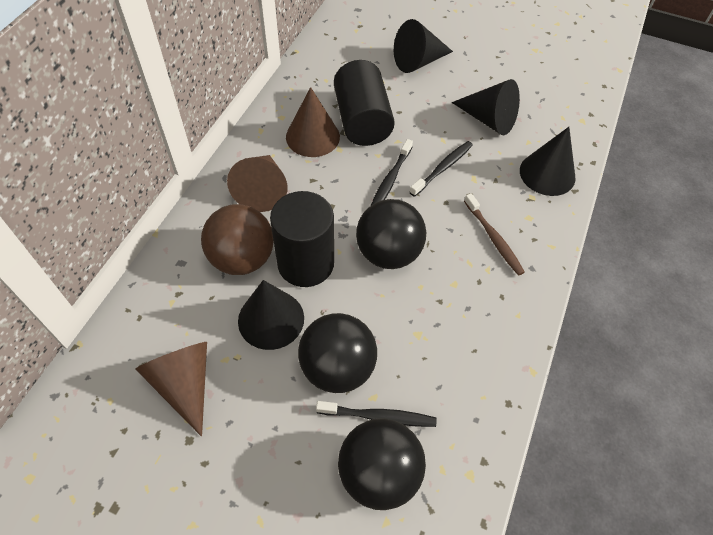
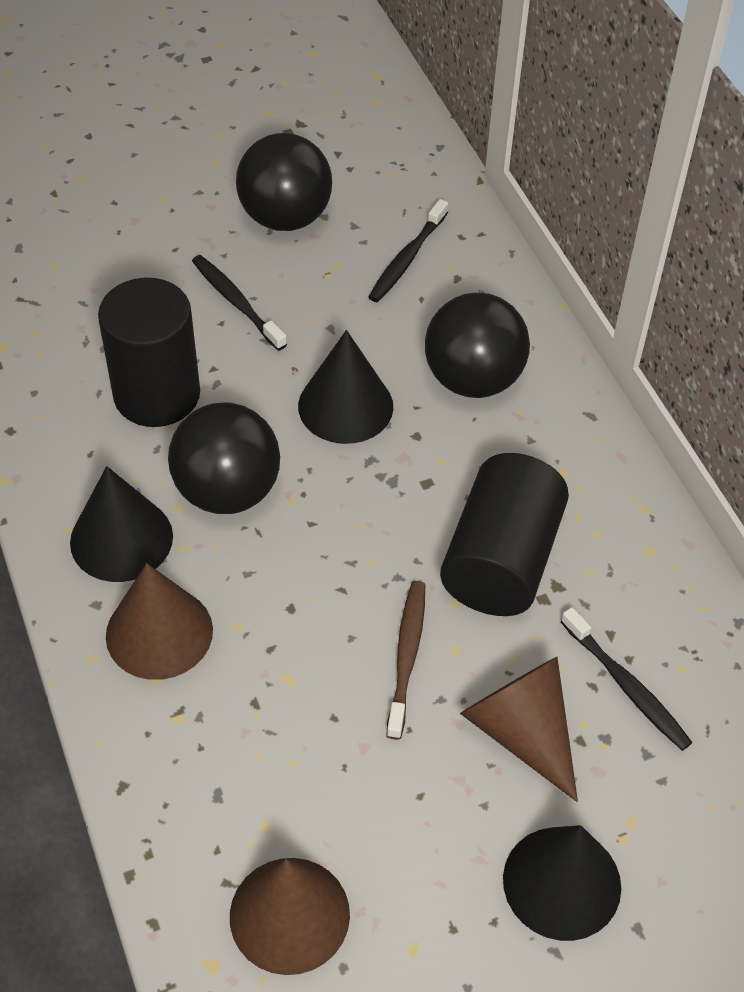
black cone: 4 -> 3
brown ball: 1 -> 0

